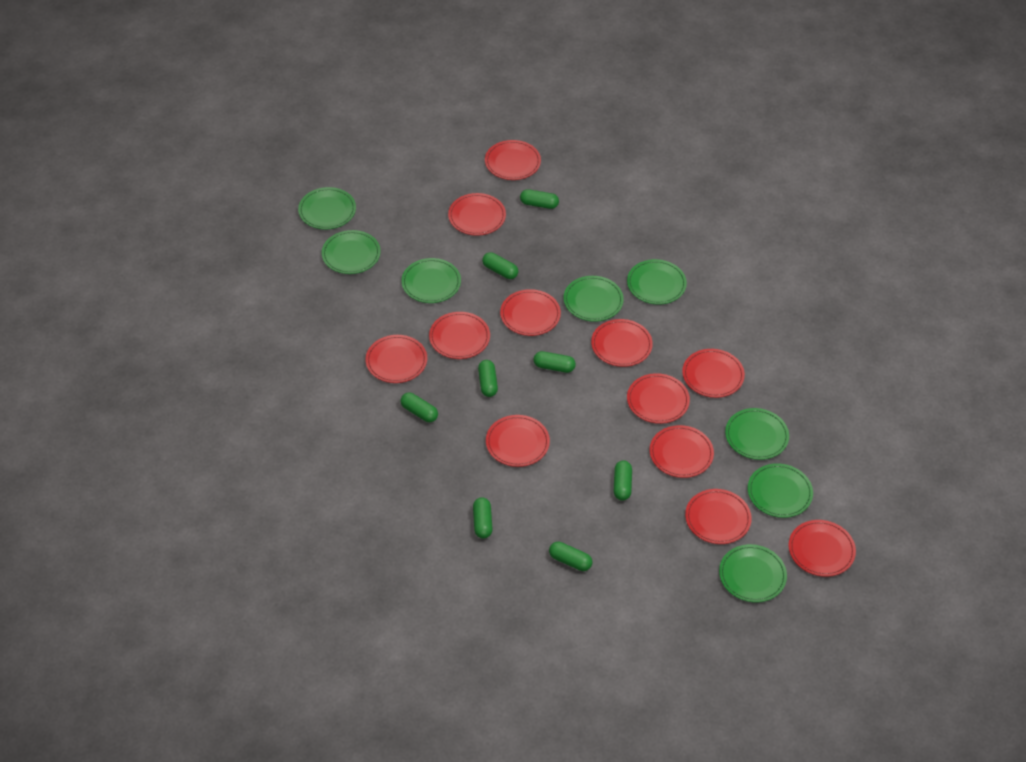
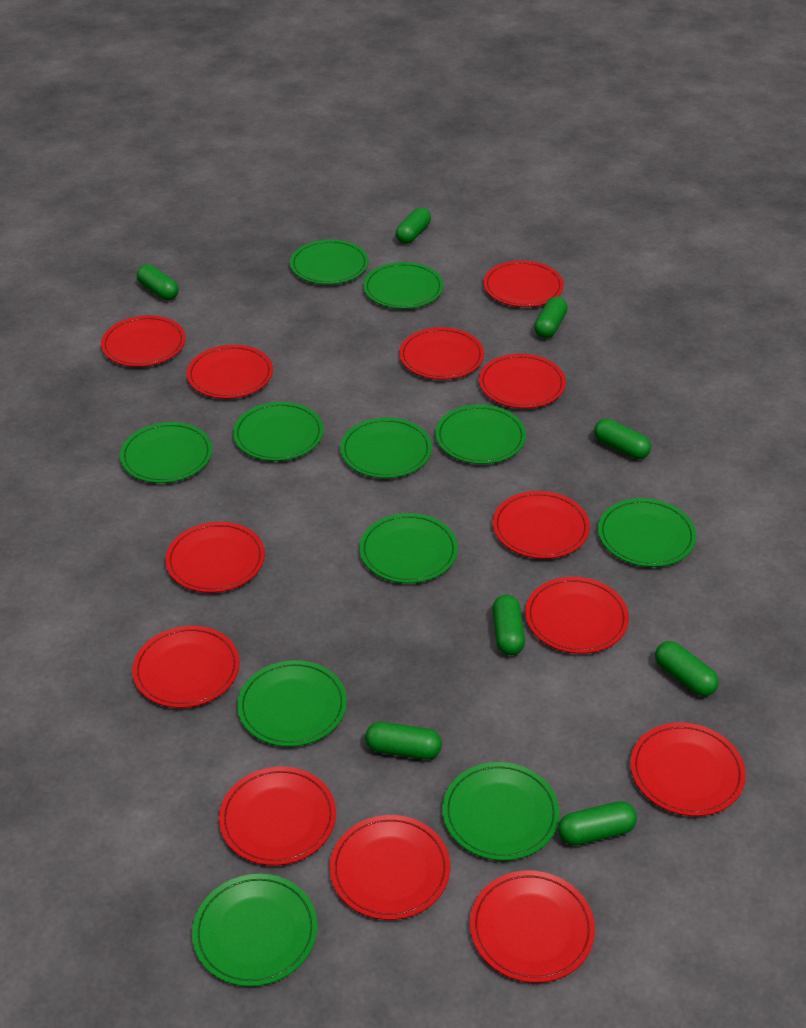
green plate: 8 -> 11
red plate: 12 -> 13

